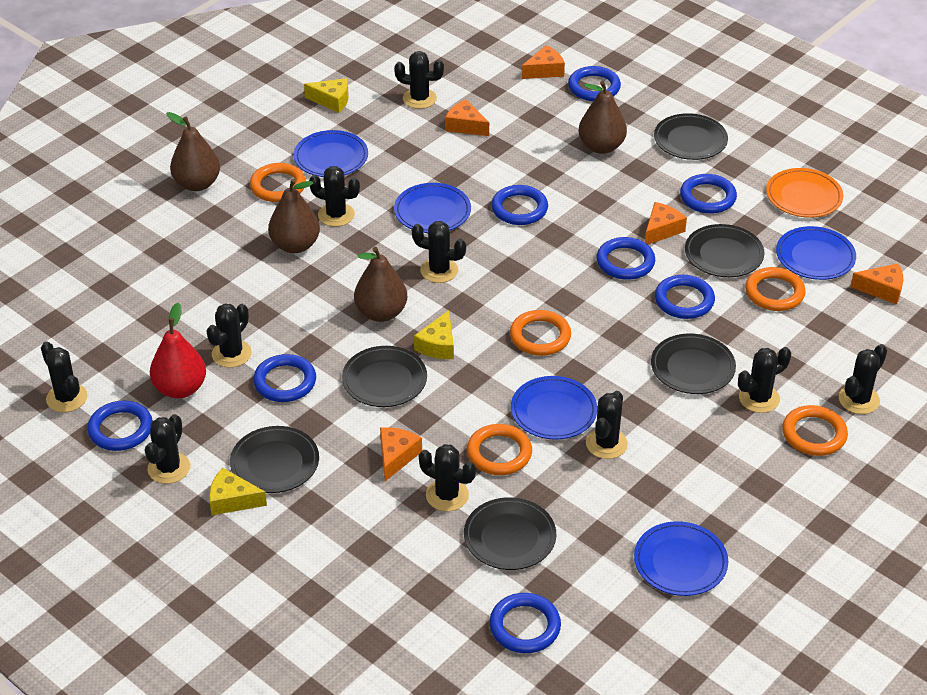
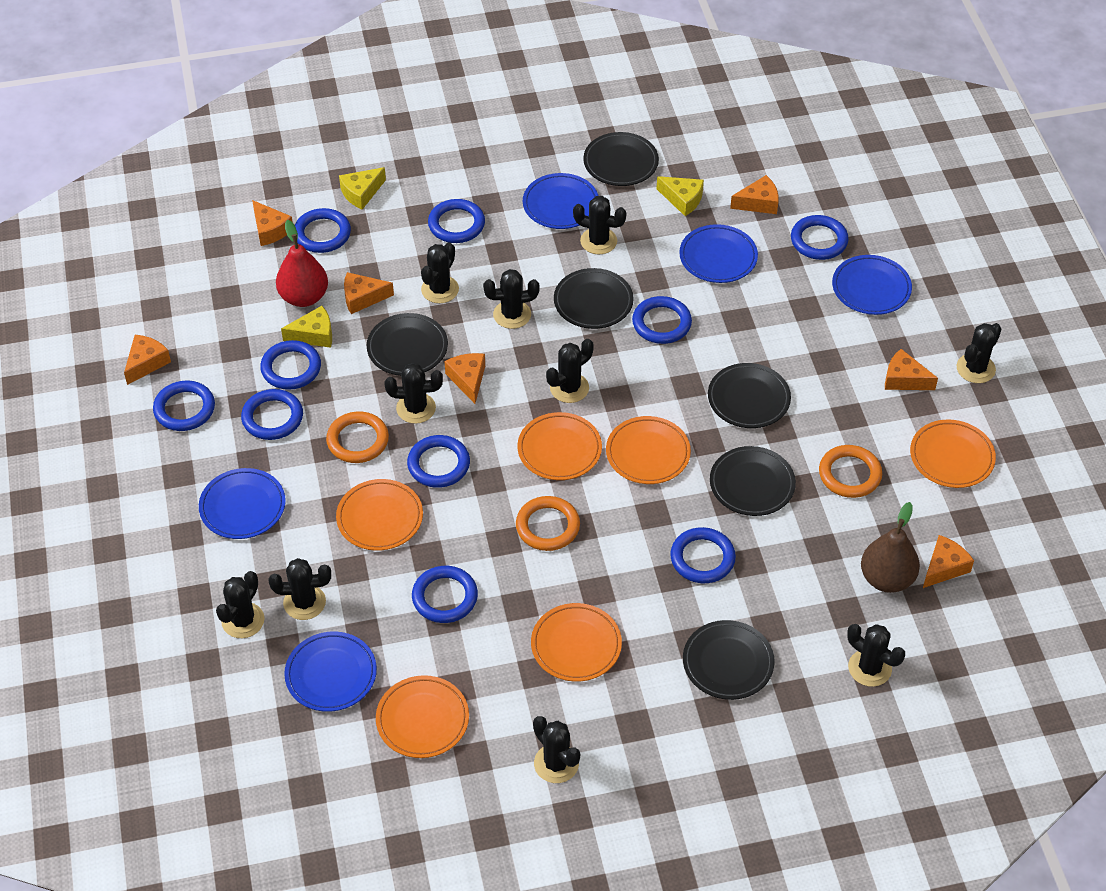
blue ring: 8 -> 10
brown pear: 4 -> 1
orange cheese: 5 -> 7
orange plate: 1 -> 6
orange ring: 5 -> 3

